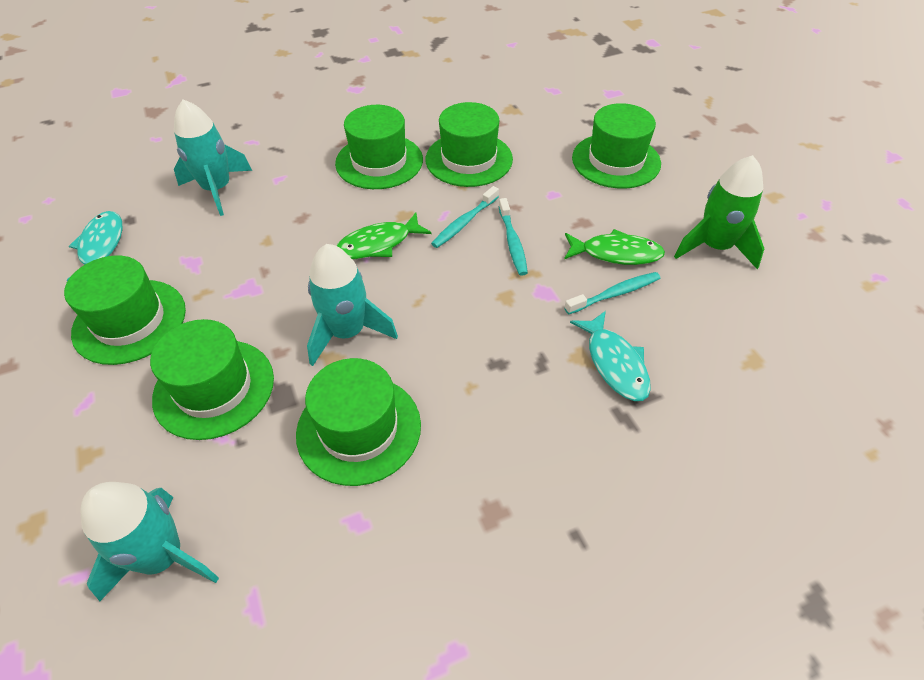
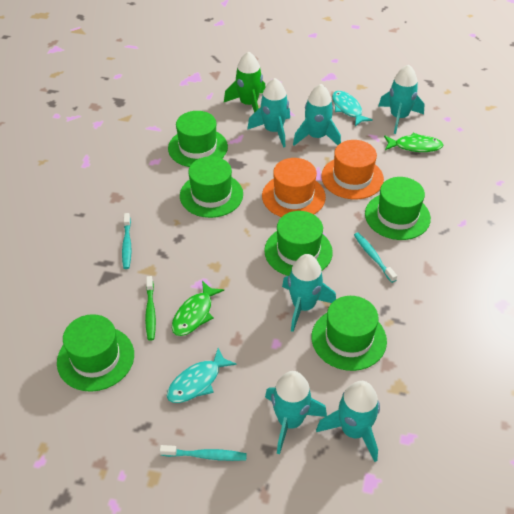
green toothbrush: 0 -> 1
orange hat: 0 -> 2
turquoise rocket: 3 -> 6

